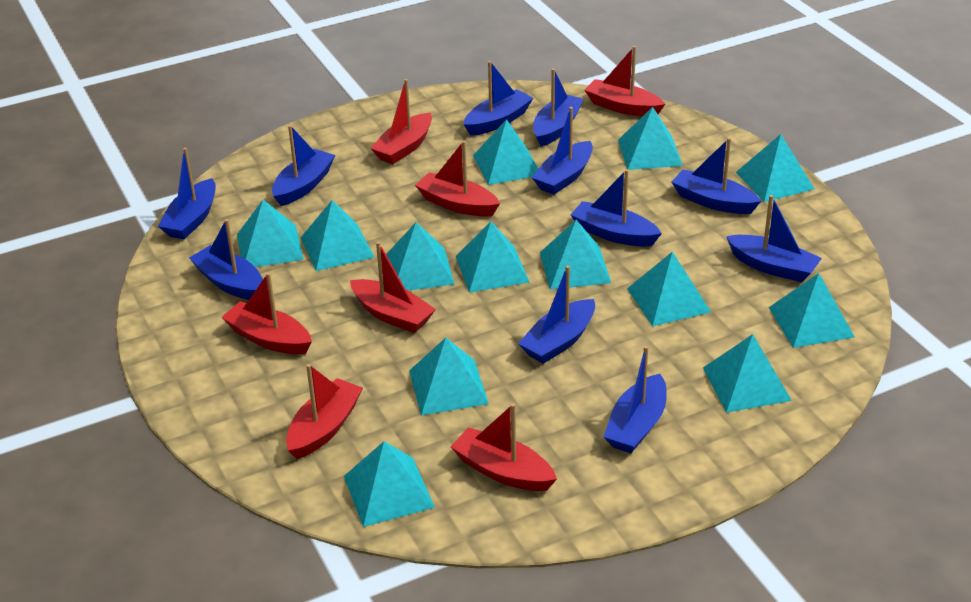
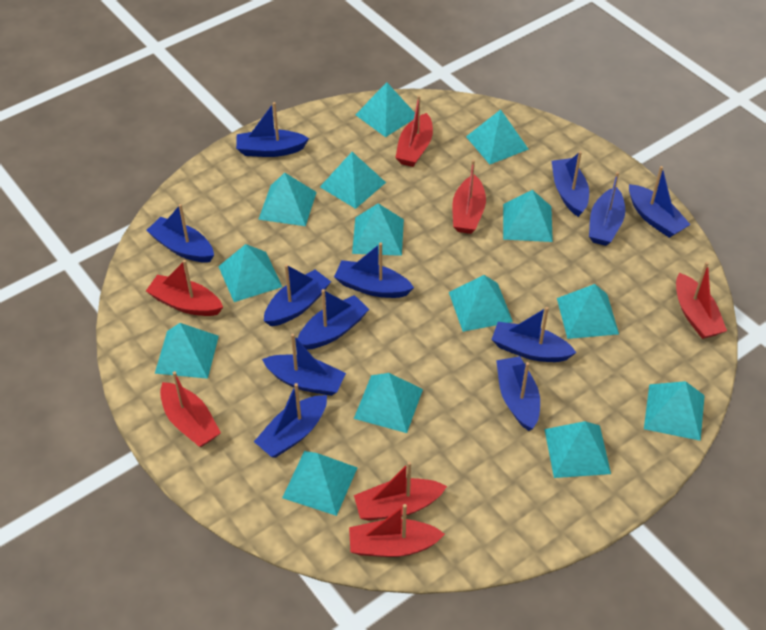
blue boat: 11 -> 12
turquoise pyramid: 13 -> 14

